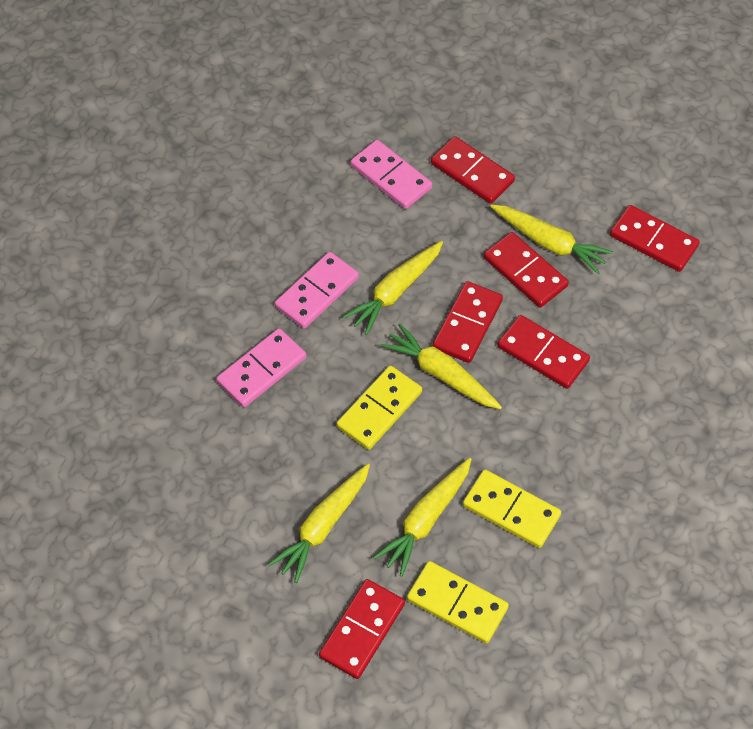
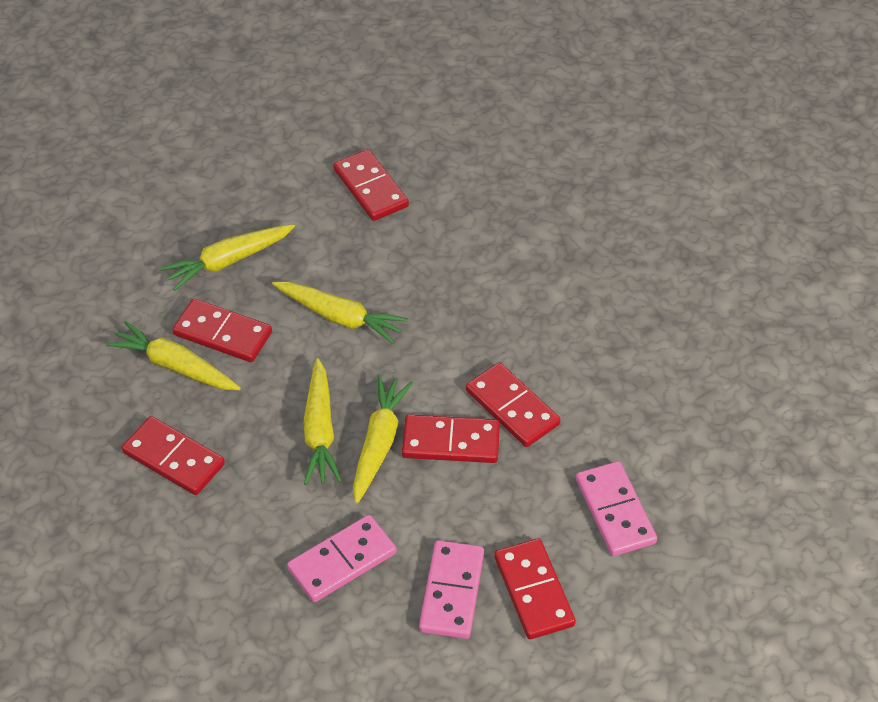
yellow domino: 3 -> 0

